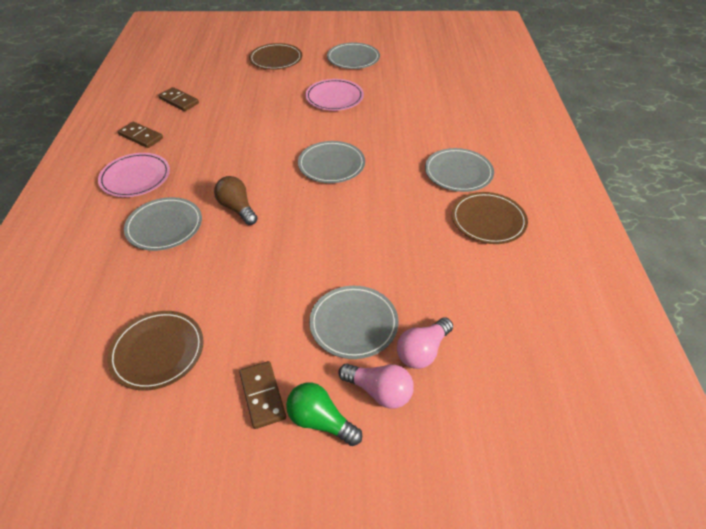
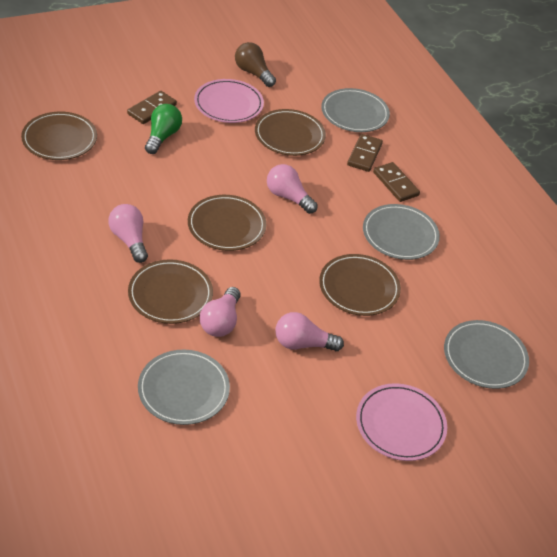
brown plate: 3 -> 5
grey plate: 5 -> 4
pink light bulb: 2 -> 4

